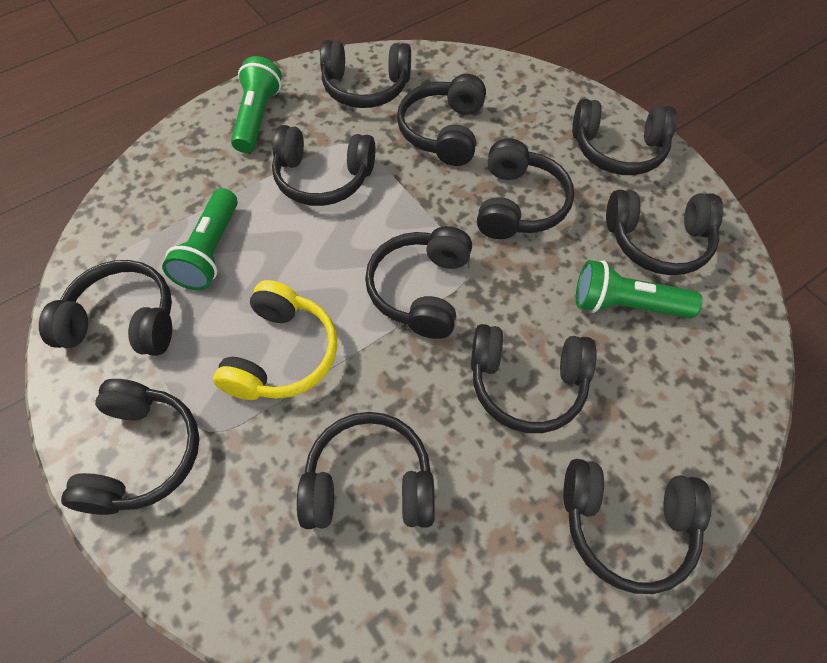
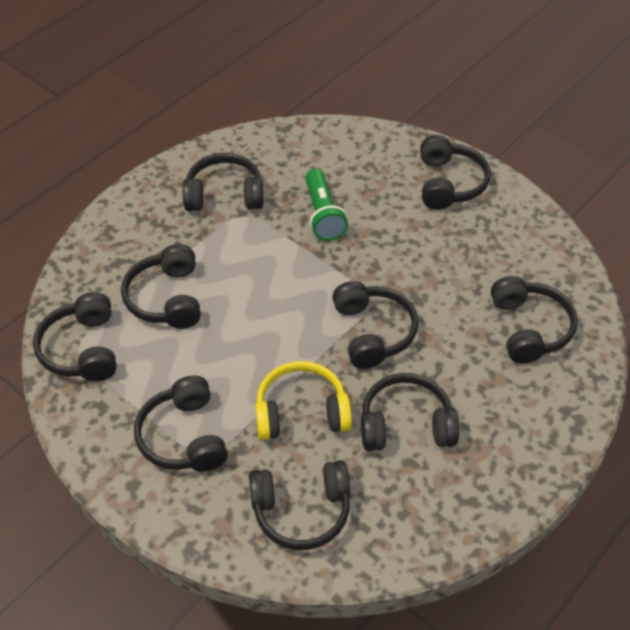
black headphones: 12 -> 9
green flashlight: 3 -> 1

